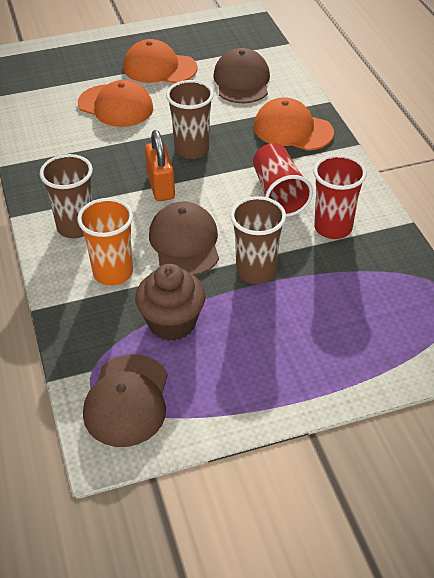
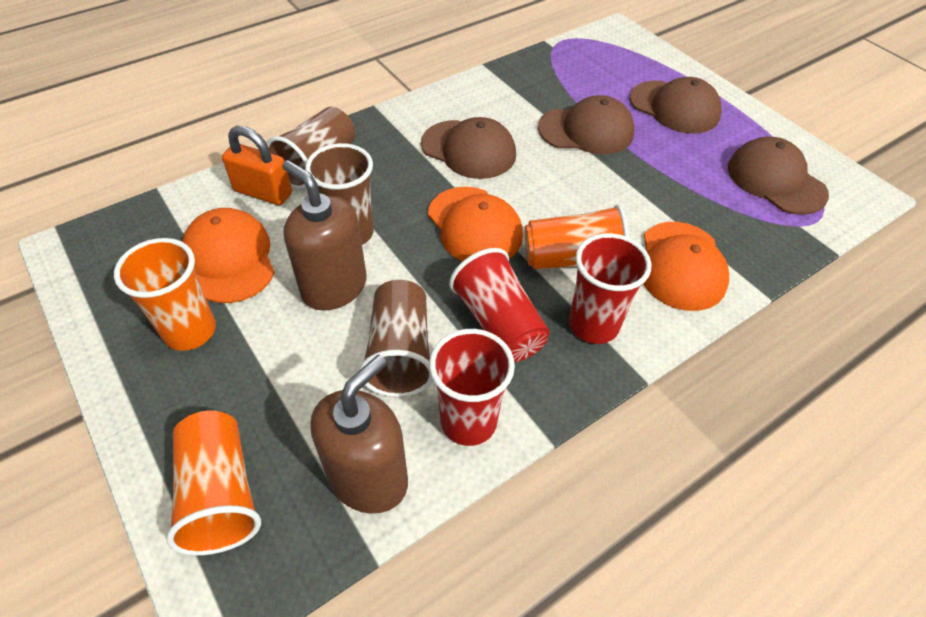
brown cap: 3 -> 4
brown cupcake: 1 -> 0
brown soap dispenser: 0 -> 2
orange cup: 1 -> 3
red cup: 2 -> 3

